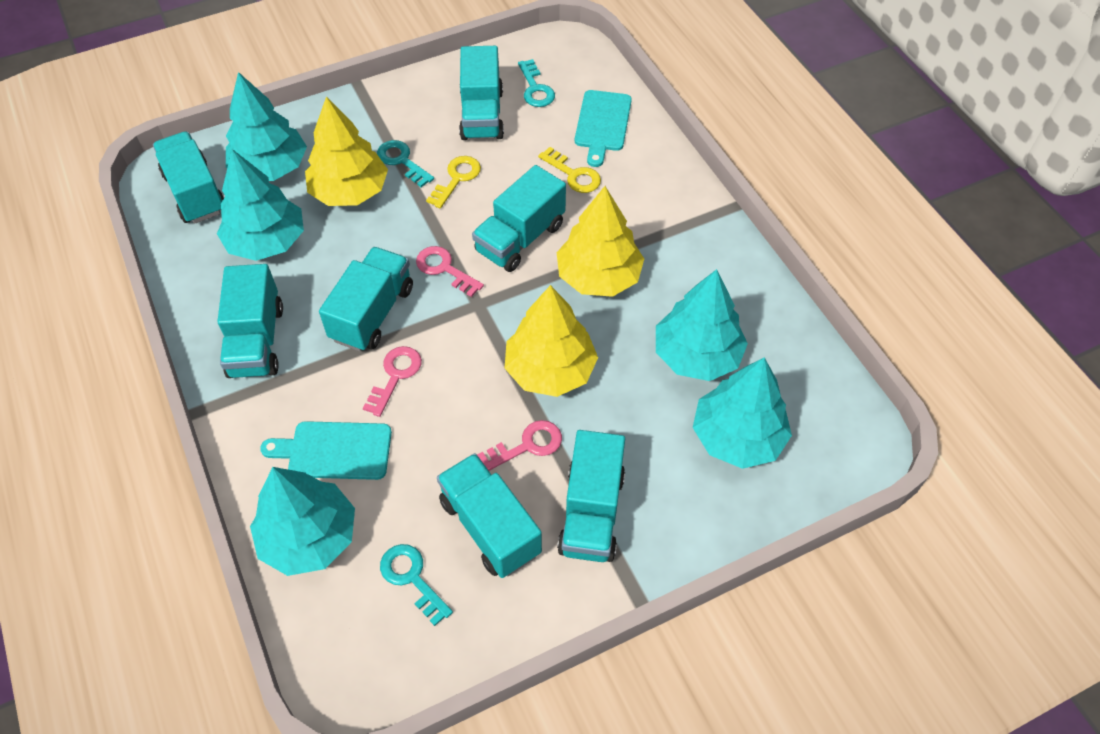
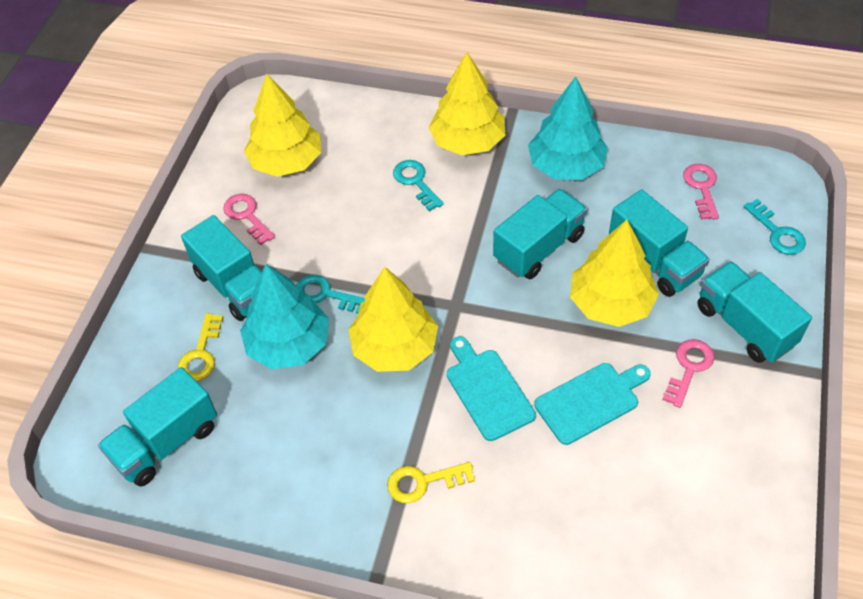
turquoise tree: 5 -> 2
turquoise truck: 7 -> 5
yellow tree: 3 -> 4

